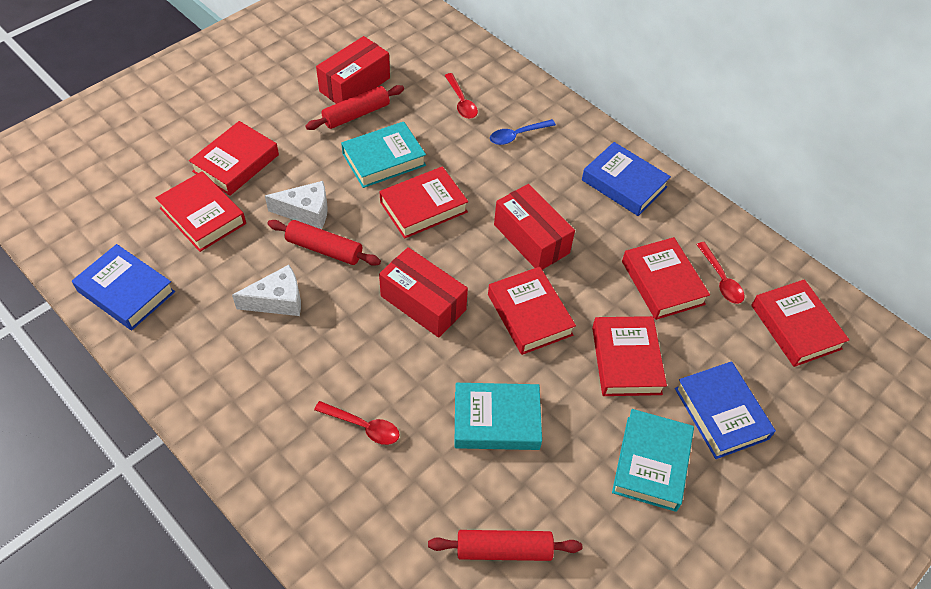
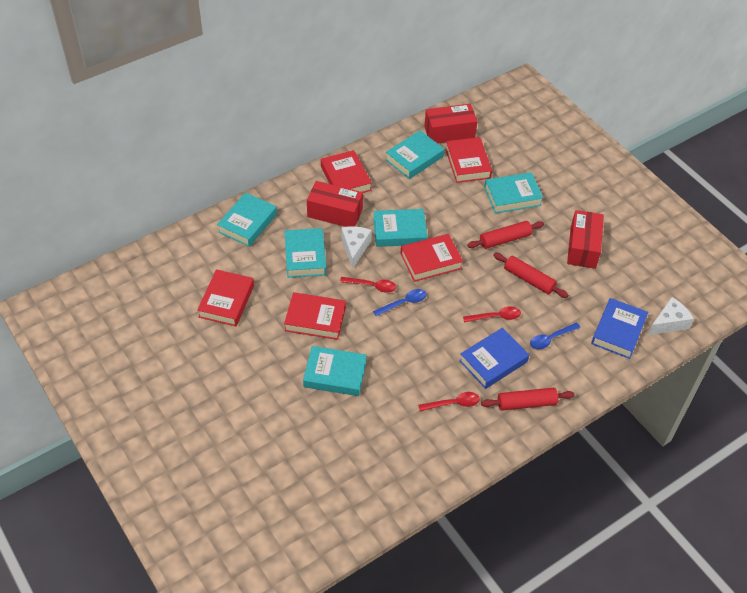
blue book: 3 -> 2
blue spoon: 1 -> 2
red book: 7 -> 5
turquoise book: 3 -> 6

